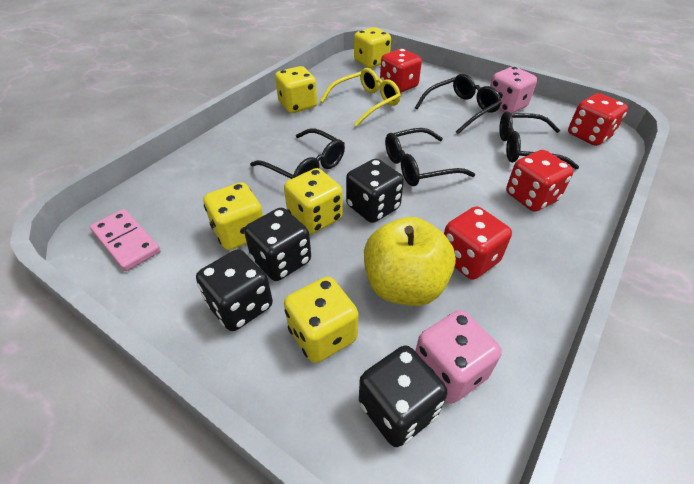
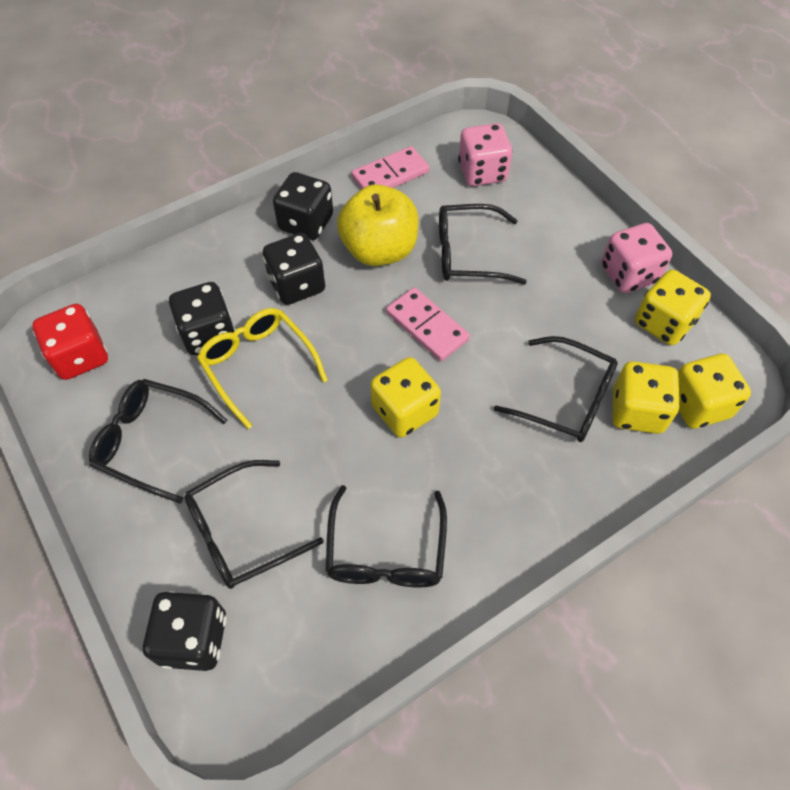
black glasses: 4 -> 5
pink domino: 1 -> 2
red dice: 4 -> 1
yellow dice: 5 -> 4

